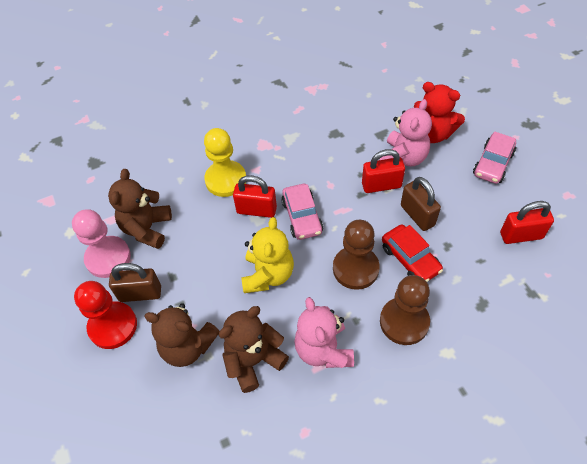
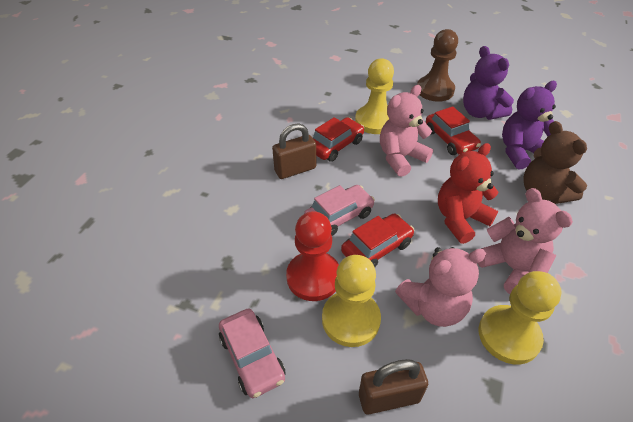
brown pawn: 2 -> 1
brown teddy bear: 3 -> 1
pink pawn: 1 -> 0
pink teddy bear: 2 -> 3
purple teddy bear: 0 -> 2
red car: 1 -> 3
red padlock: 3 -> 0
yellow pawn: 1 -> 3
yellow teddy bear: 1 -> 0

